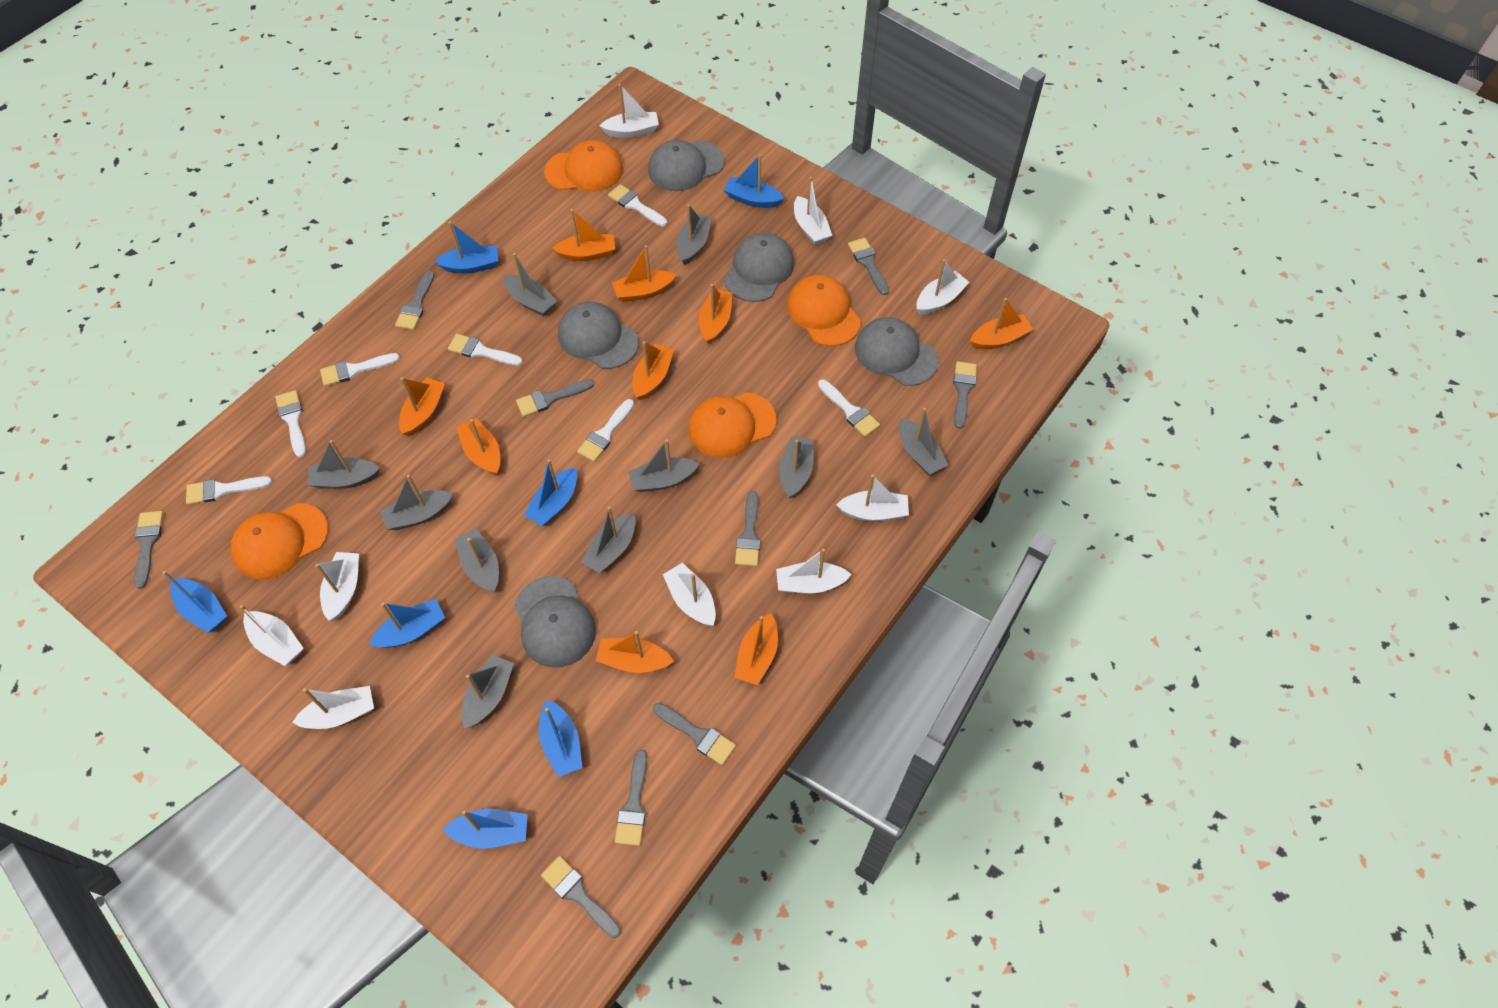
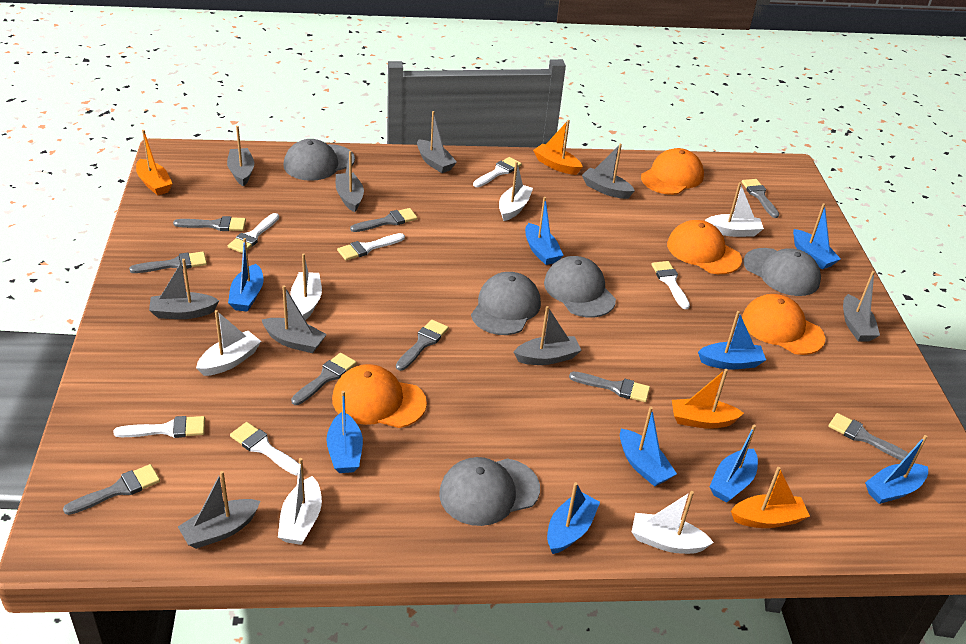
blue boat: 7 -> 9
grey boat: 10 -> 9
orange boat: 9 -> 4
white boat: 9 -> 6
white brush: 7 -> 6

